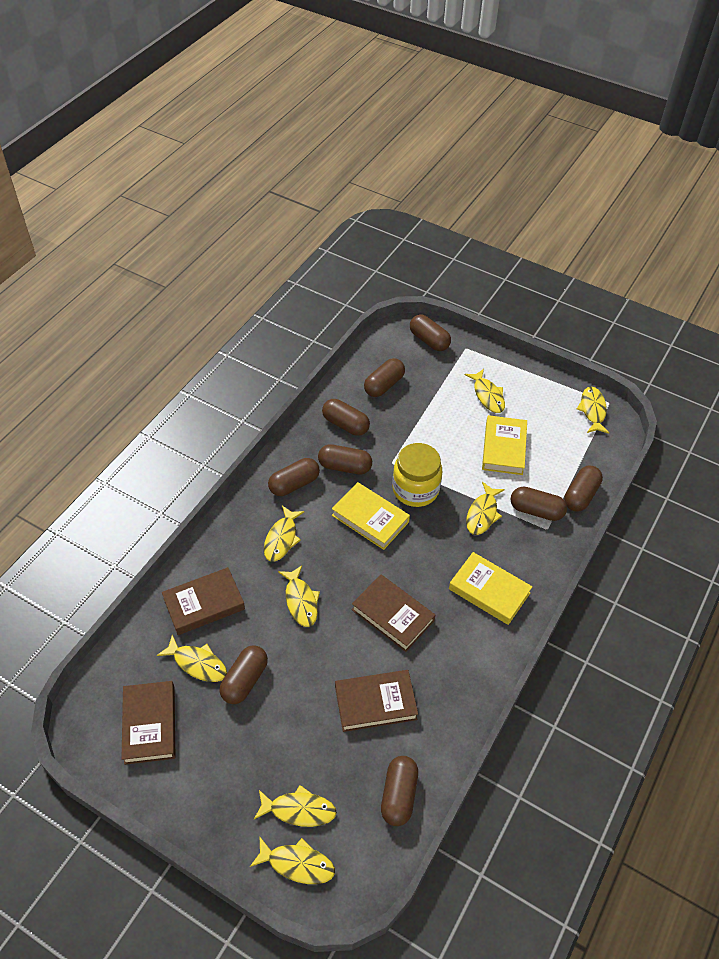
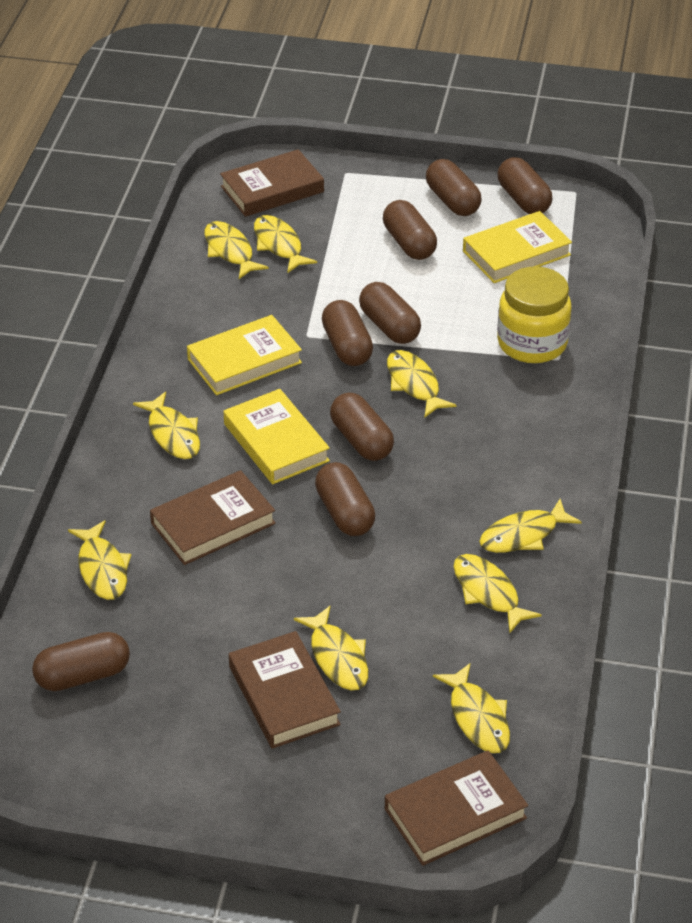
brown capsule: 9 -> 8
yellow fish: 8 -> 9

